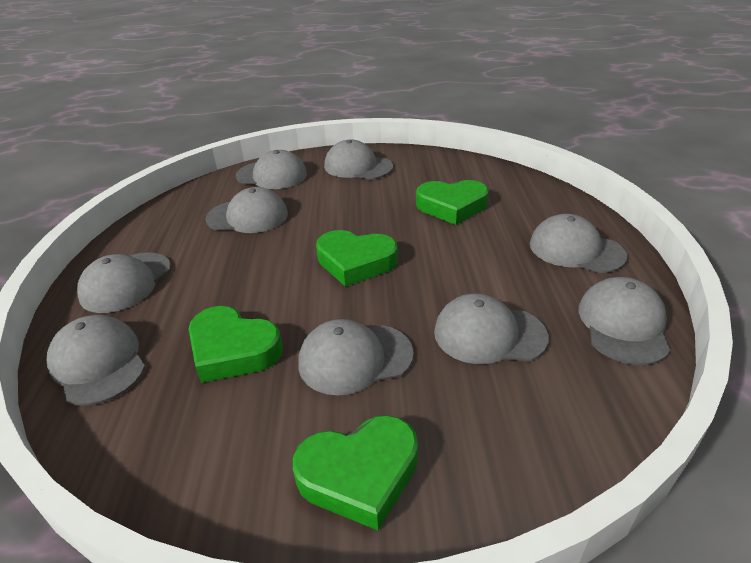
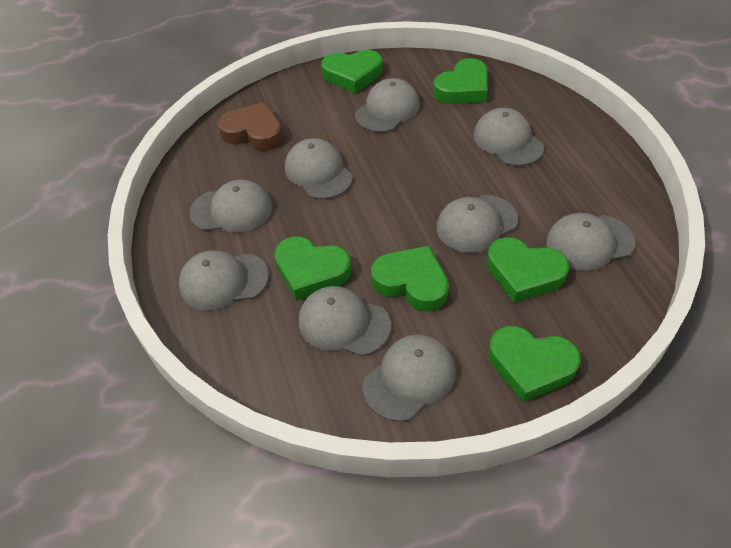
brown heart: 0 -> 1
green heart: 4 -> 6

